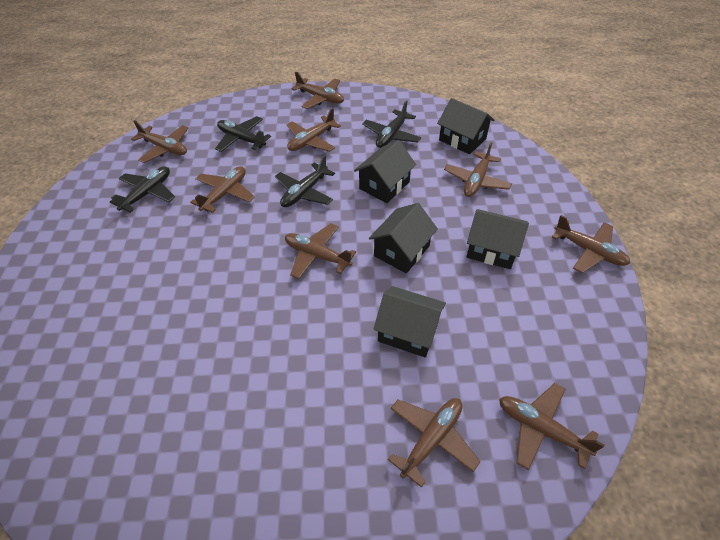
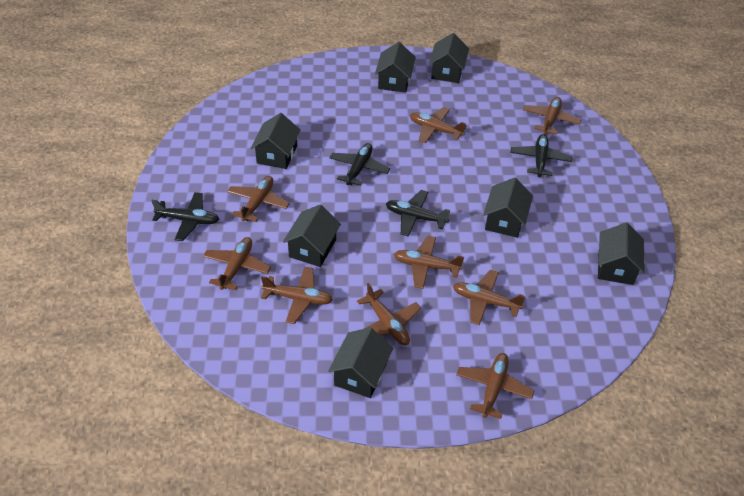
black house: 5 -> 7

